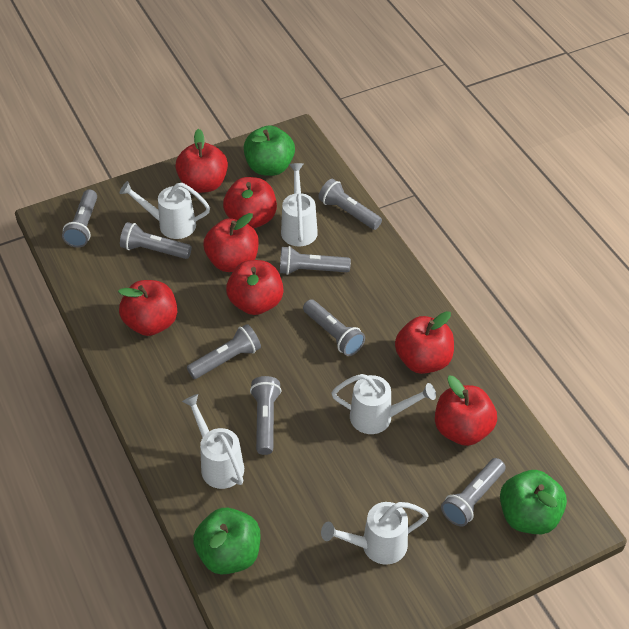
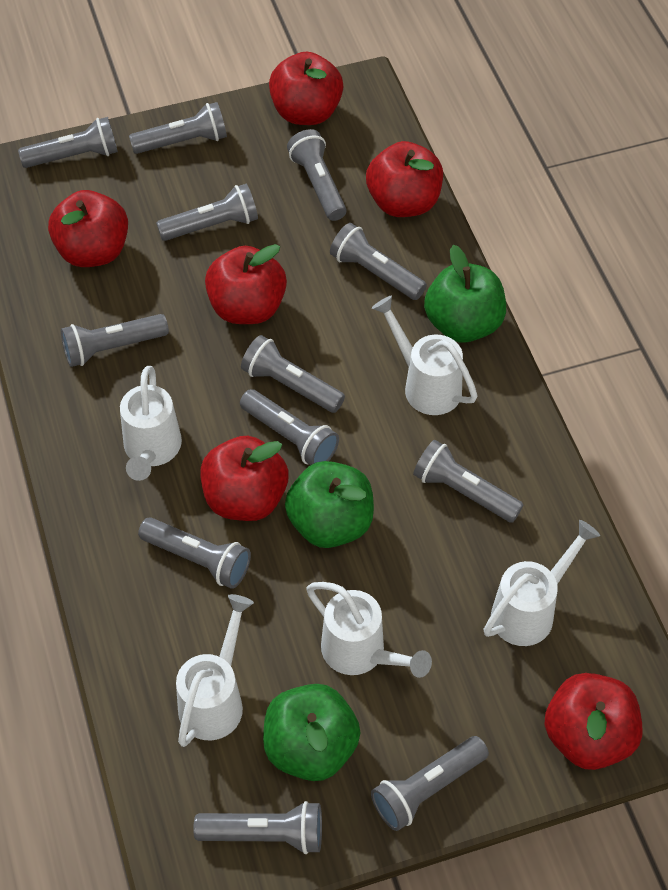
grey flashlight: 8 -> 12
red apple: 7 -> 6

